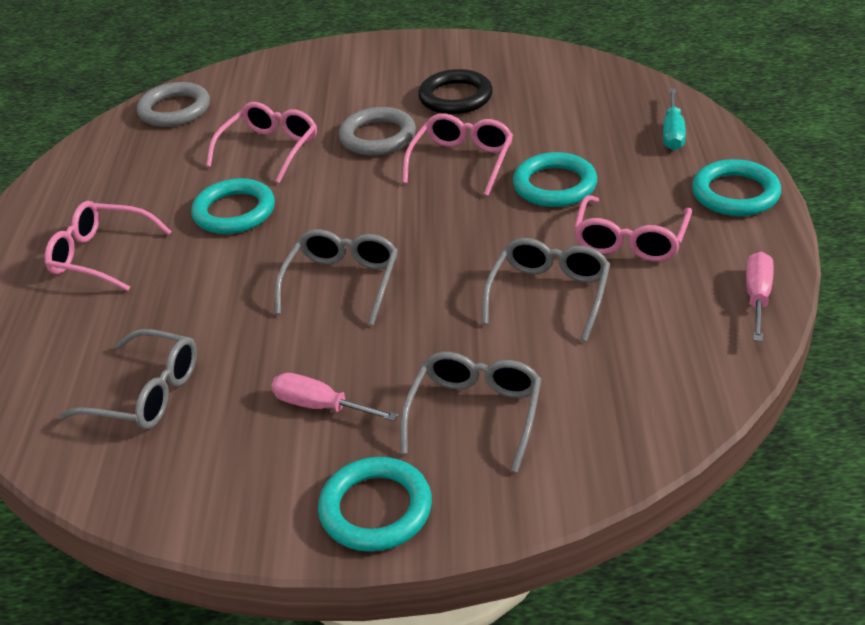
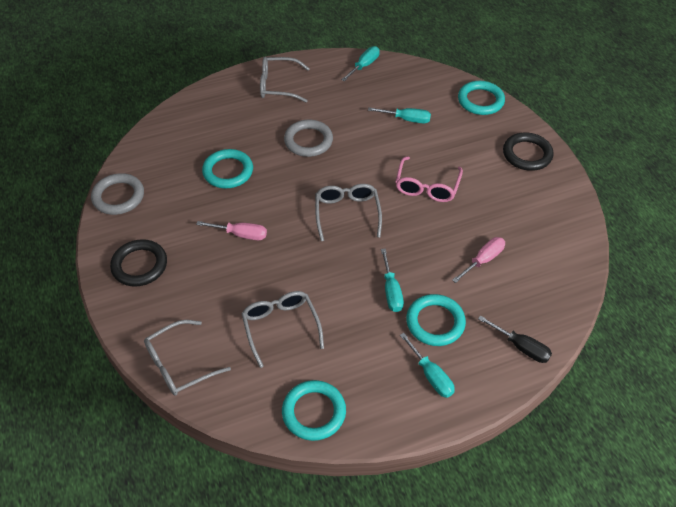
black ring: 1 -> 2
black screwdriver: 0 -> 1
pink glasses: 4 -> 1
turquoise screwdriver: 1 -> 4

